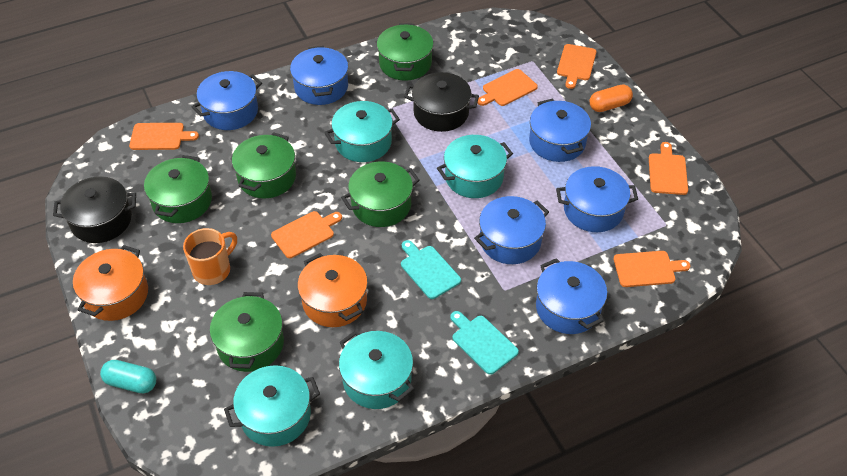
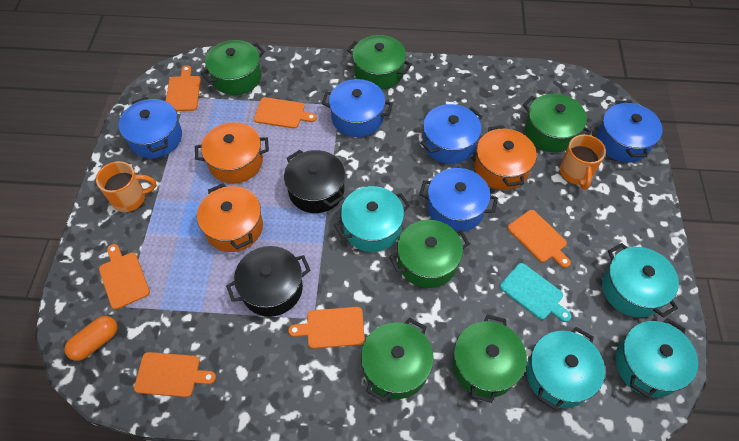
blue pot: 6 -> 5
green pot: 5 -> 6
orange mug: 1 -> 2
orange pot: 2 -> 3
turquoise capsule: 1 -> 0
turquoise cutting board: 2 -> 1

